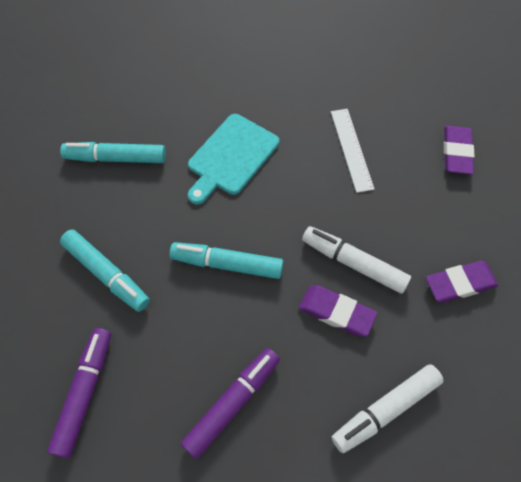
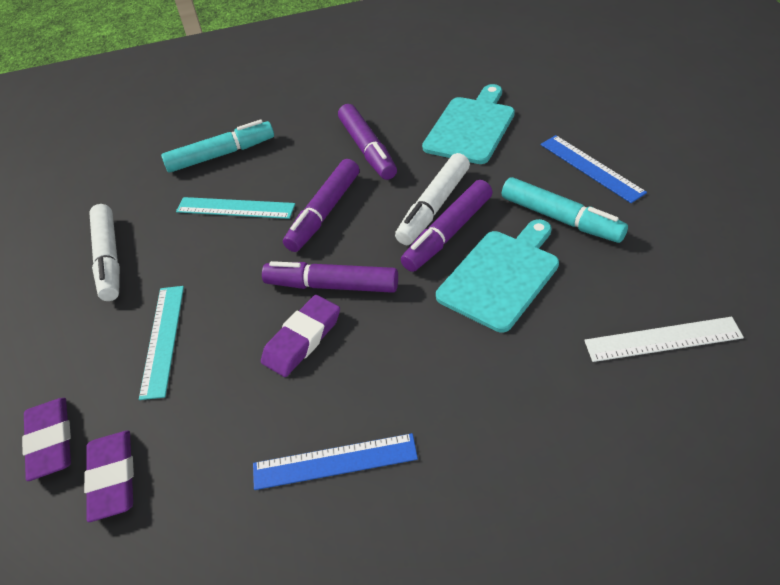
blue ruler: 0 -> 2
purple marker: 2 -> 4
turquoise cutting board: 1 -> 2
turquoise marker: 3 -> 2
turquoise ruler: 0 -> 2

